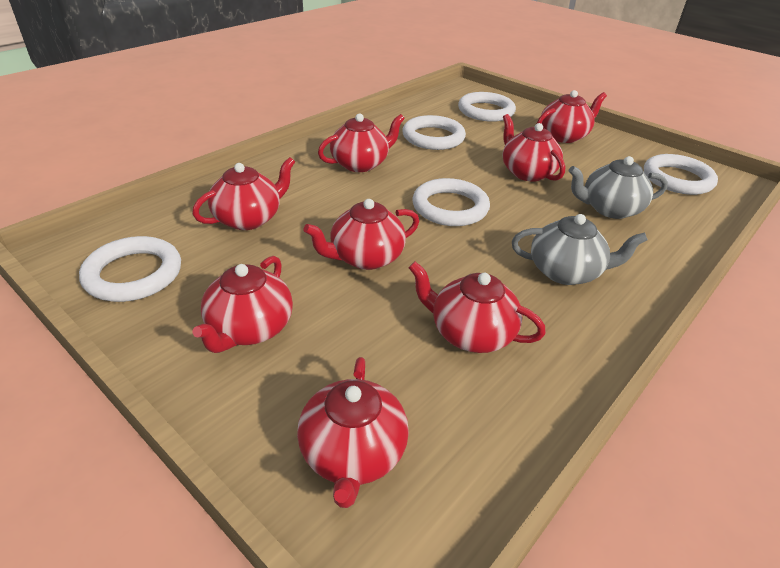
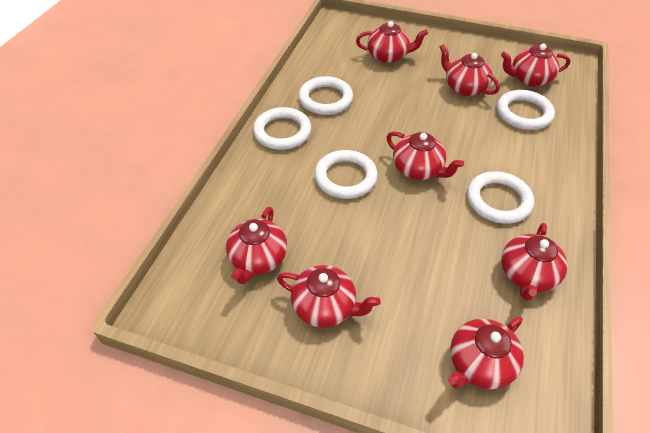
grey teapot: 2 -> 0

